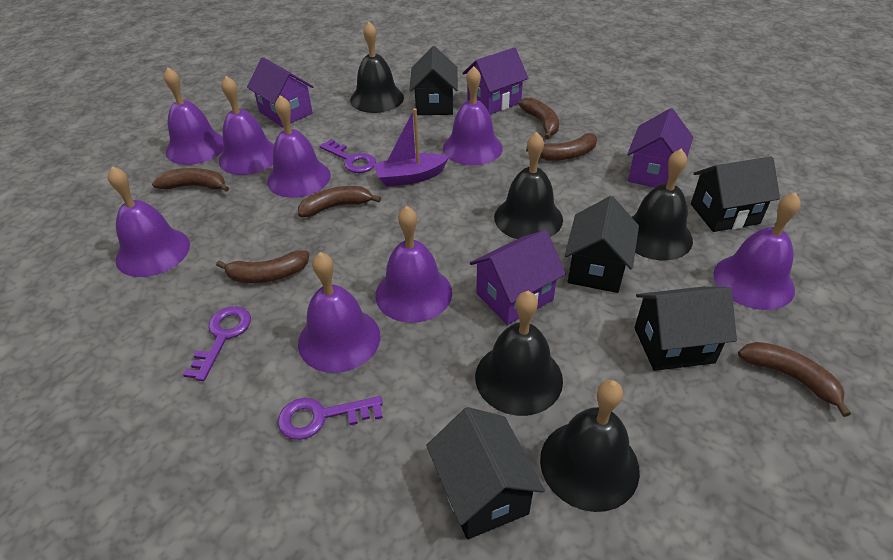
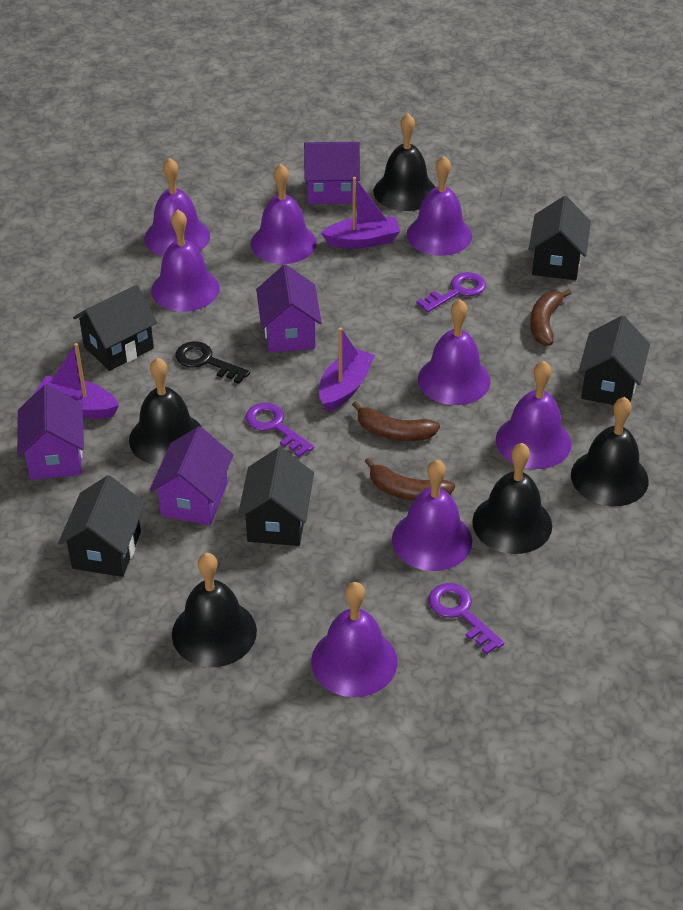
black key: 0 -> 1
brown banana: 6 -> 3
purple boat: 1 -> 3

